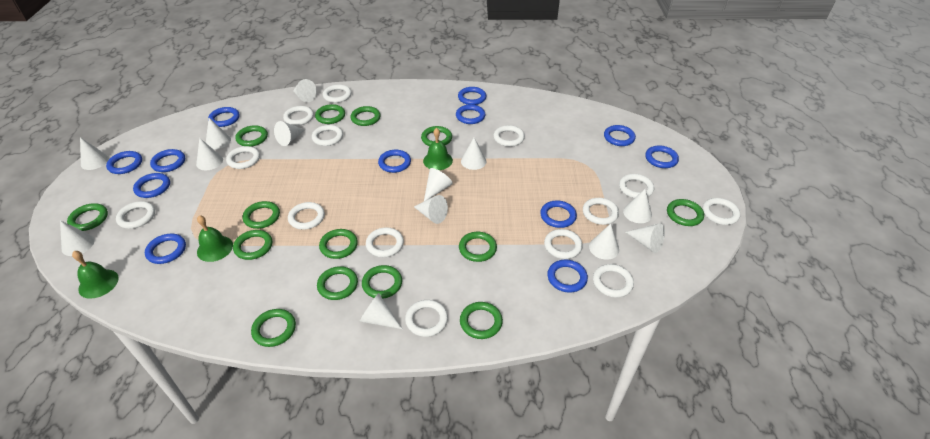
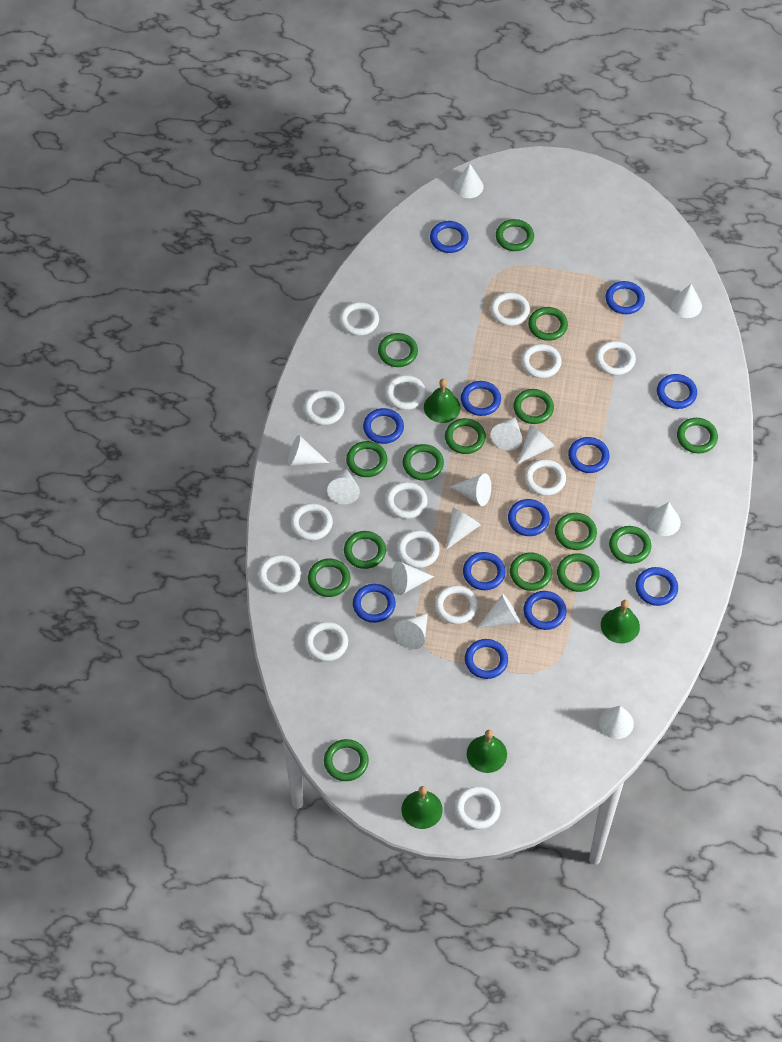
green bell: 3 -> 4
green ring: 14 -> 15

